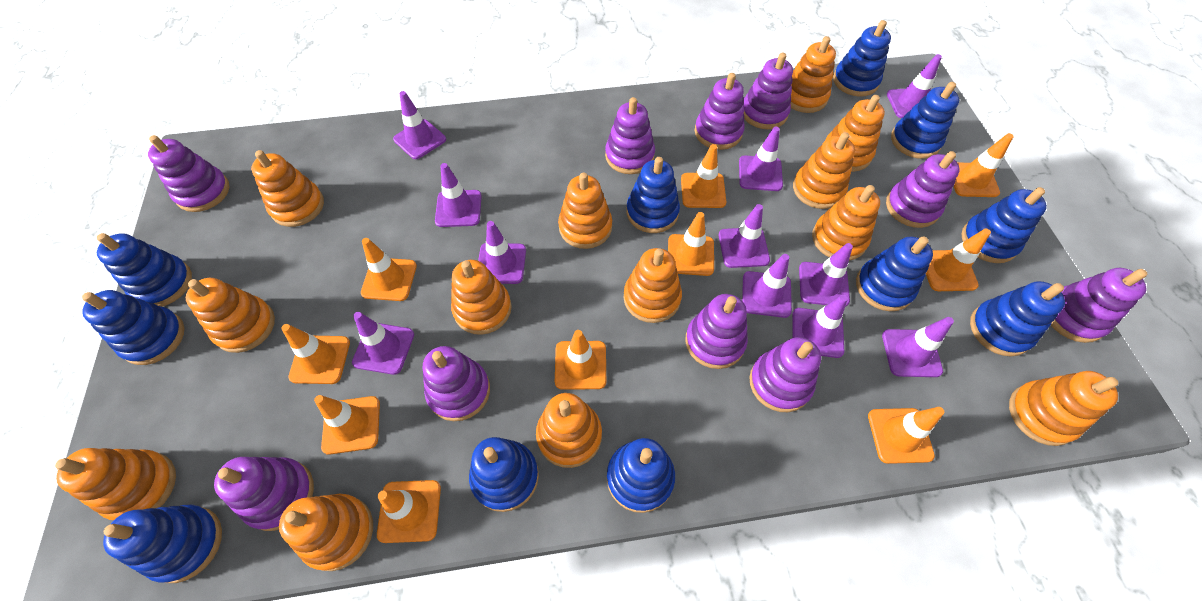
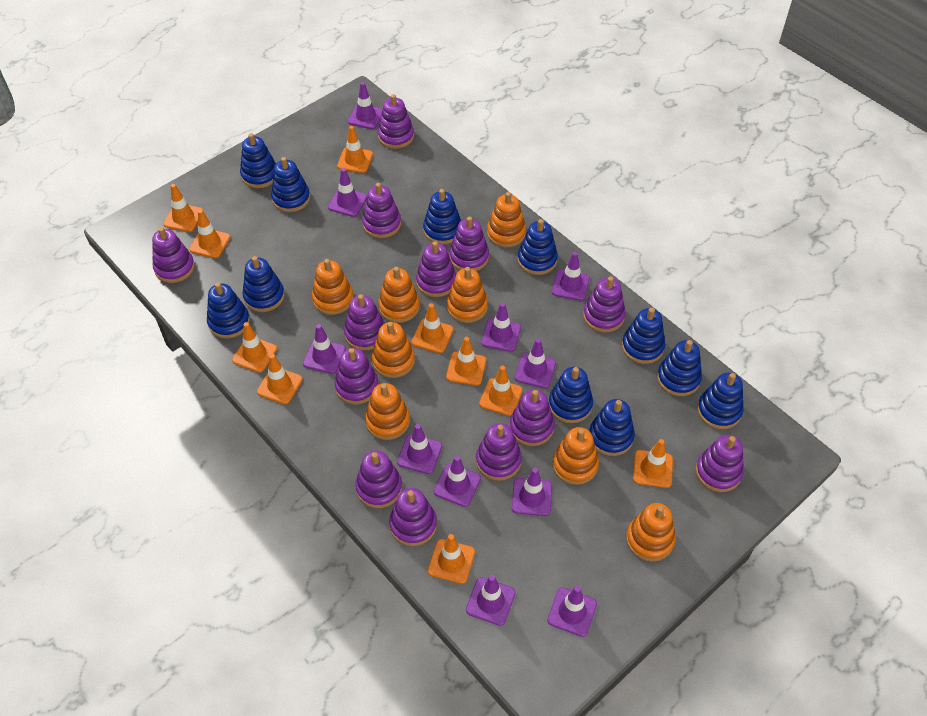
orange stacking toy: 13 -> 8
purple stacking toy: 10 -> 13

